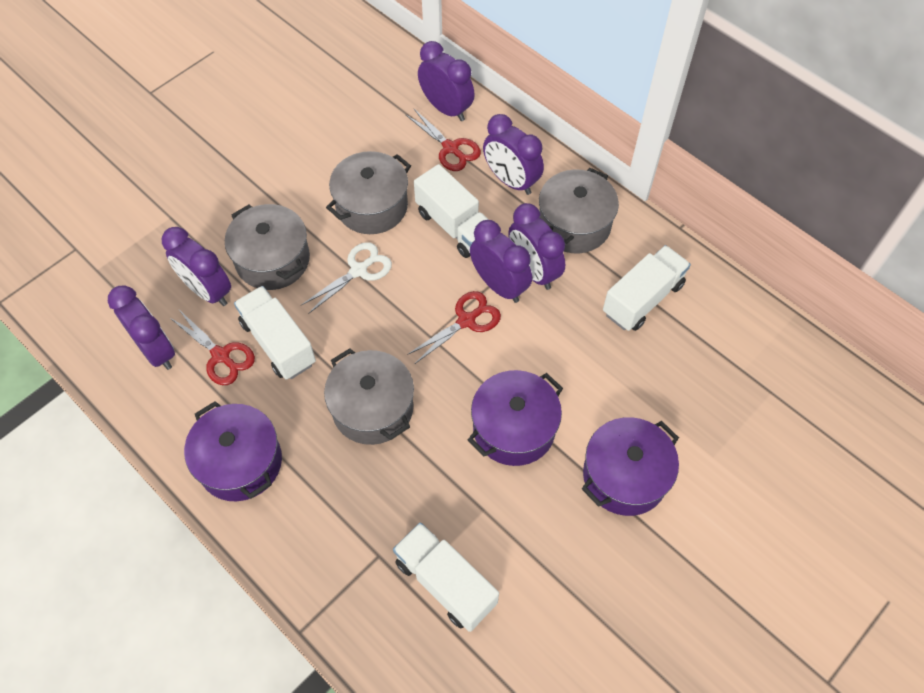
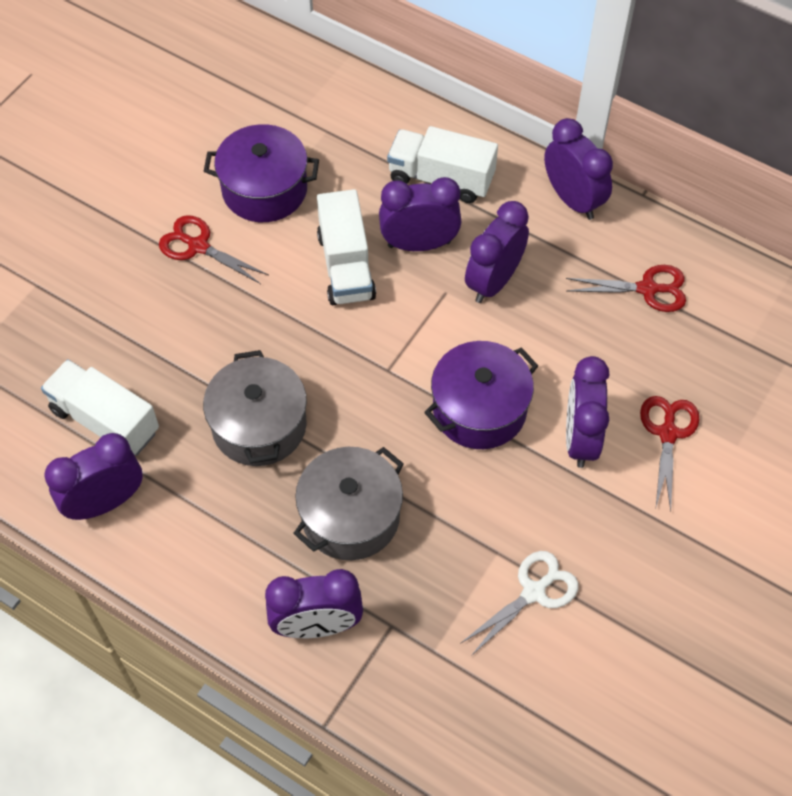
grey pot: 4 -> 2
purple pot: 3 -> 2
white truck: 4 -> 3

